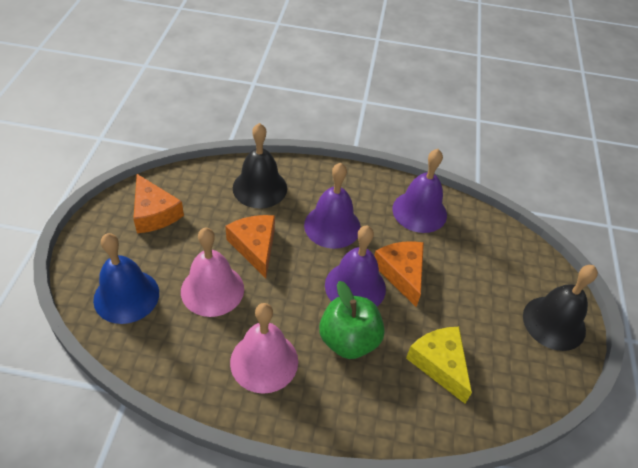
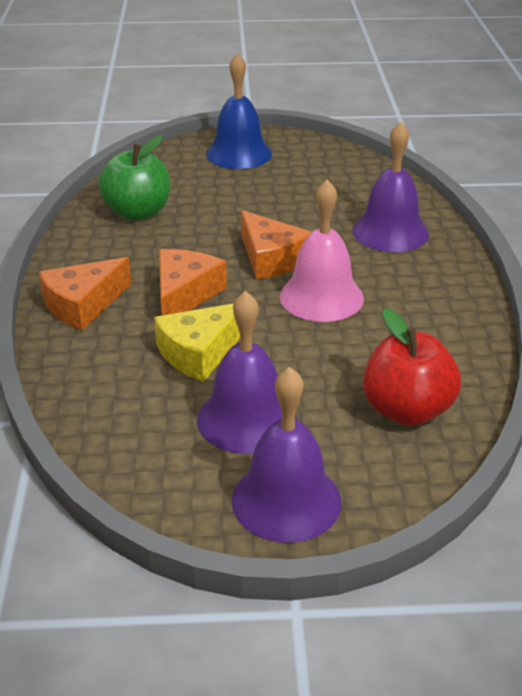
black bell: 2 -> 0
pink bell: 2 -> 1
red apple: 0 -> 1

